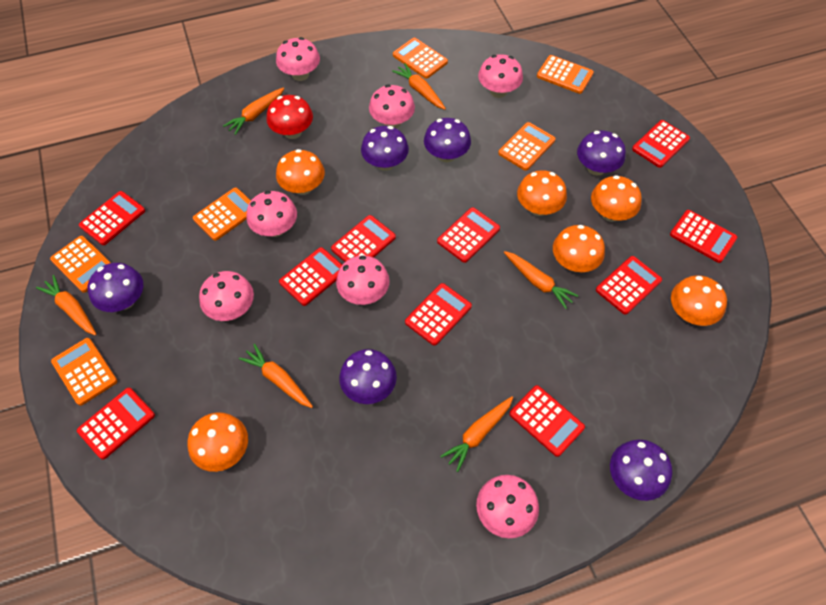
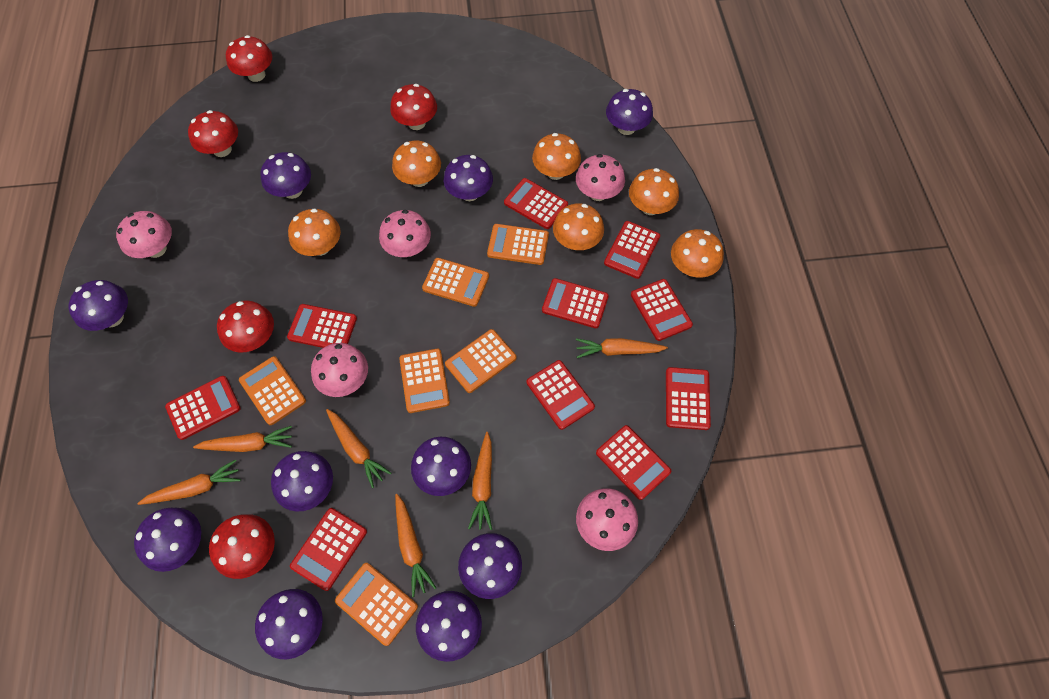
pink mushroom: 7 -> 5
purple mushroom: 6 -> 10
red mushroom: 1 -> 5

